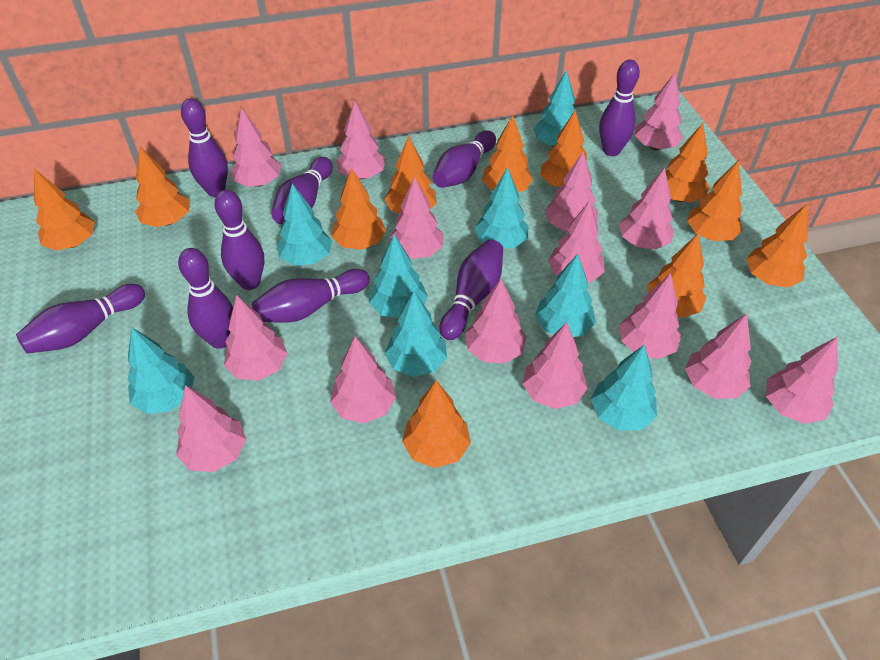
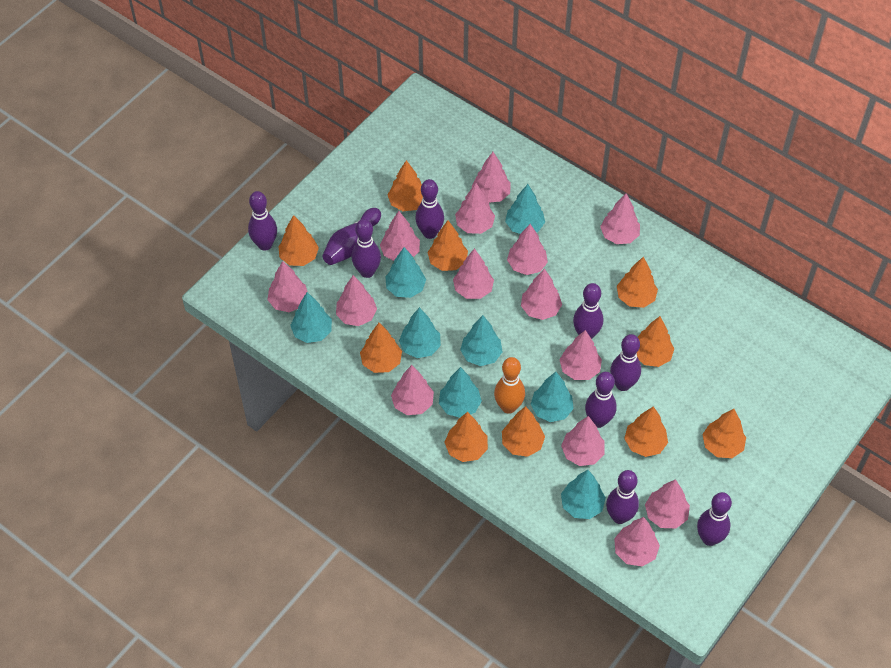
orange bowling pin: 0 -> 1
orange tree: 11 -> 10
pink tree: 15 -> 14

